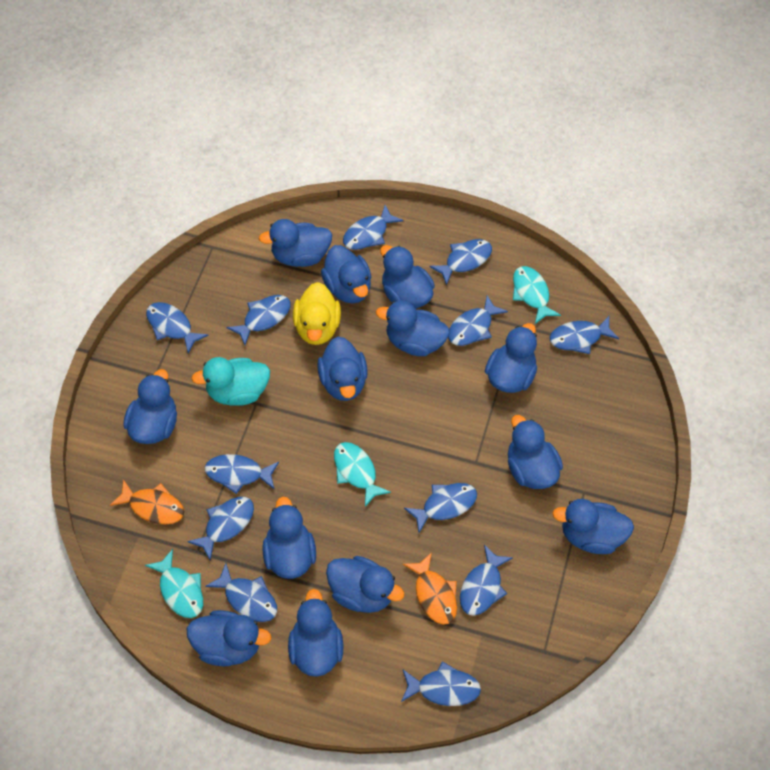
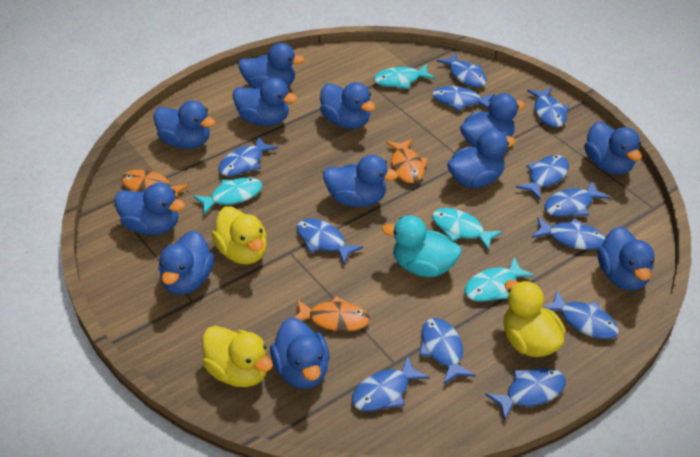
blue duck: 13 -> 12
orange fish: 2 -> 3
turquoise fish: 3 -> 4
yellow duck: 1 -> 3

